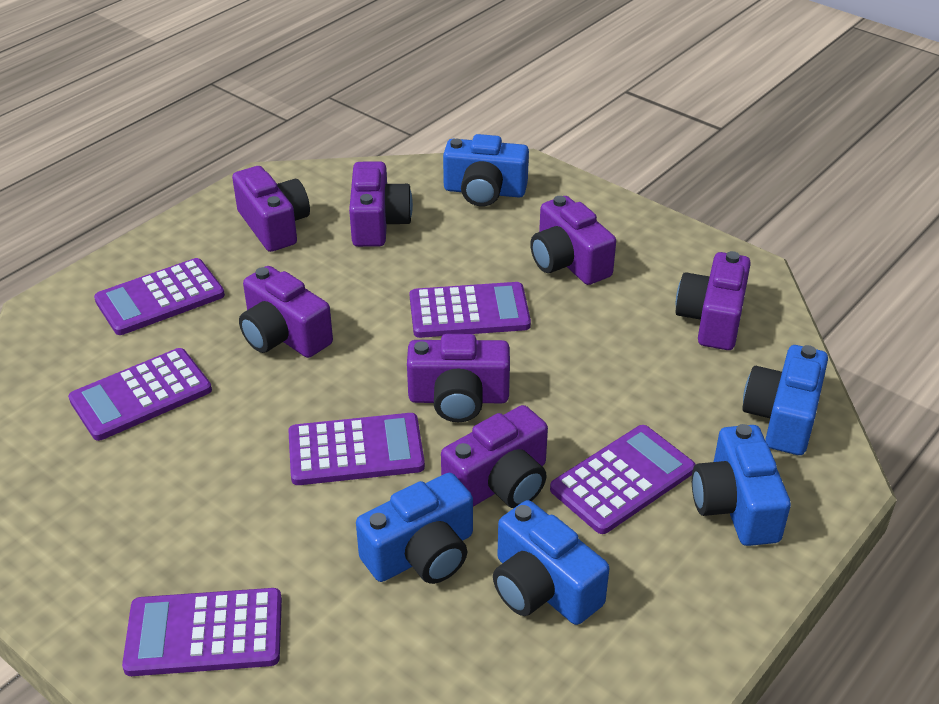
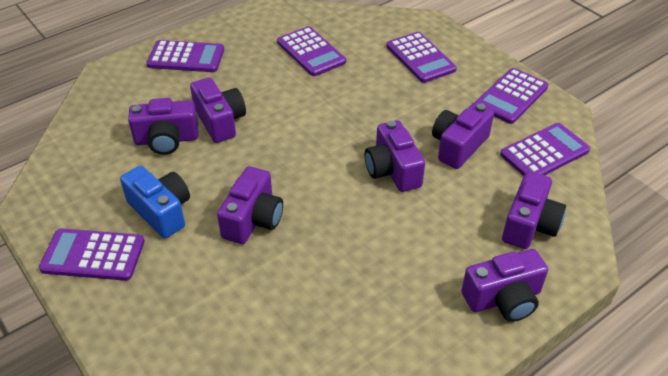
blue camera: 5 -> 1

